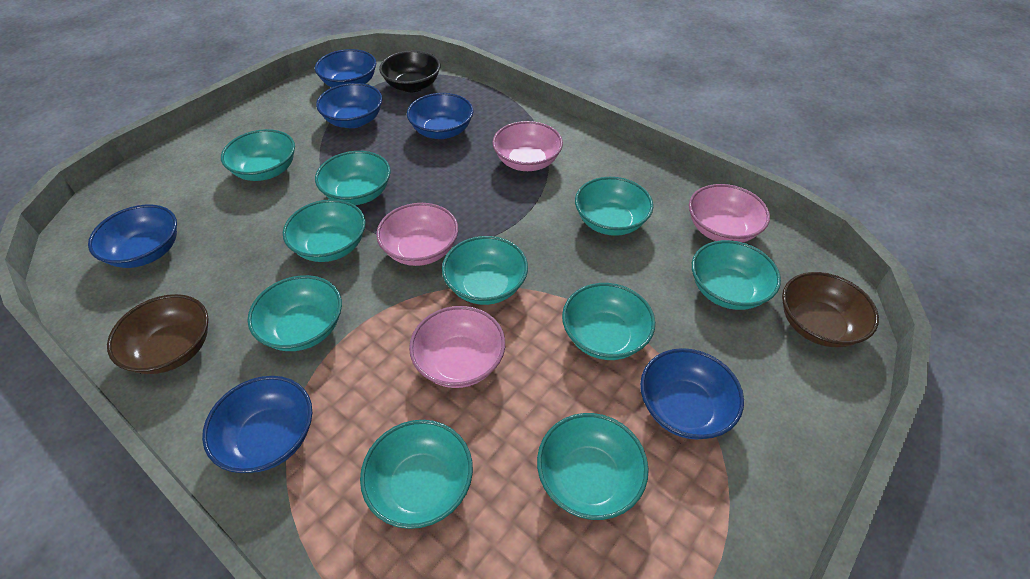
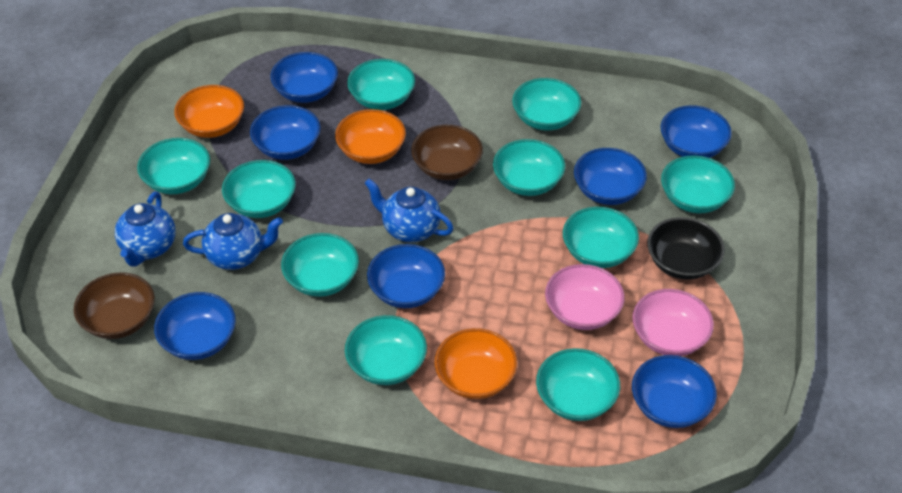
blue bowl: 6 -> 7
blue teapot: 0 -> 3
orange bowl: 0 -> 3
pink bowl: 4 -> 2

